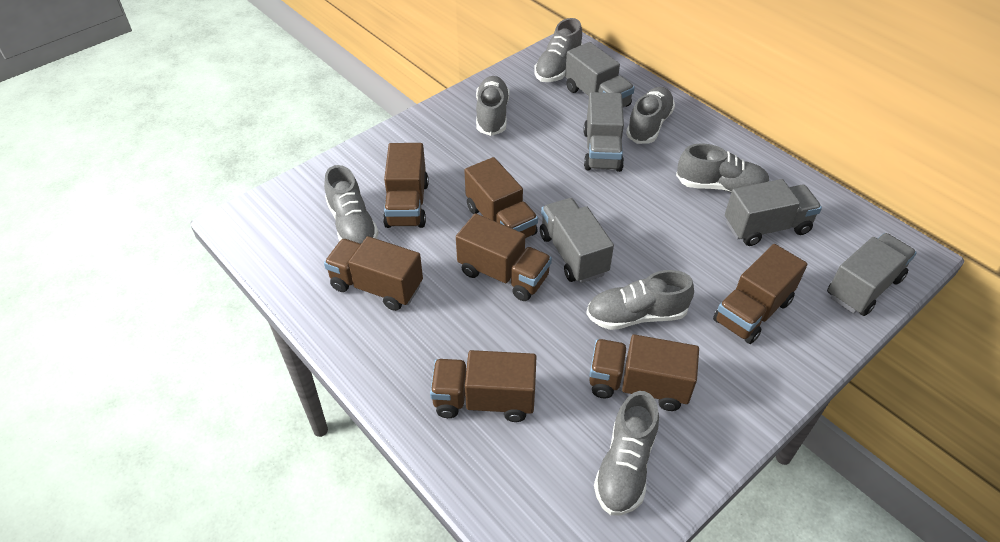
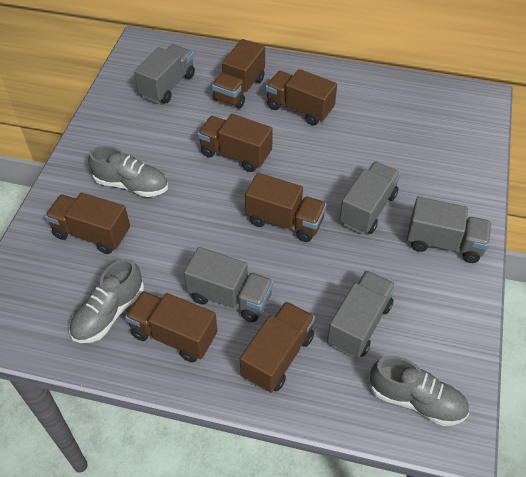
grey shoe: 7 -> 3

